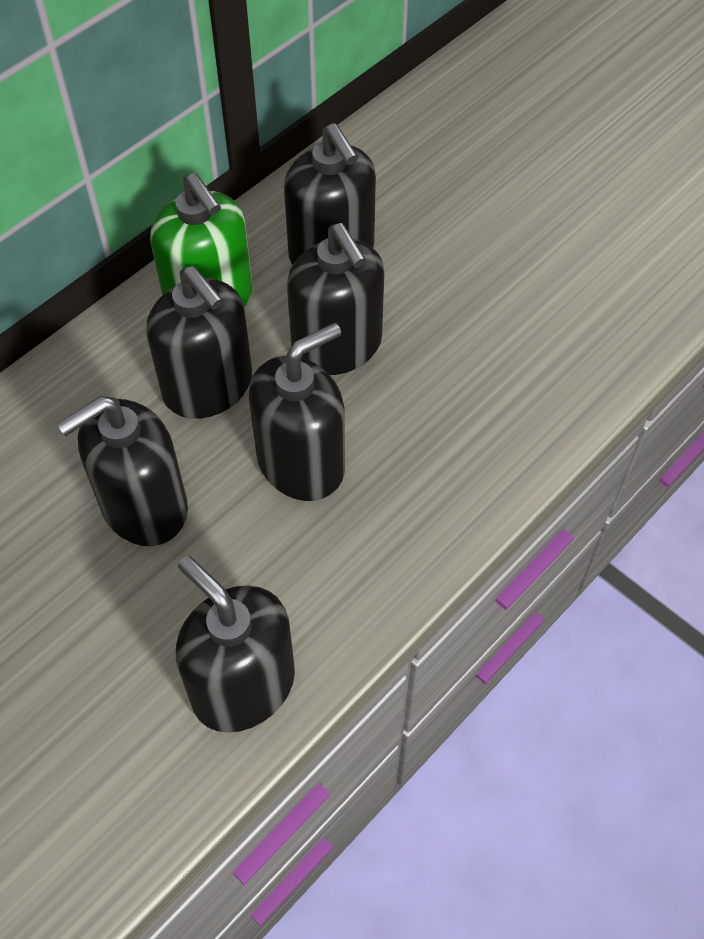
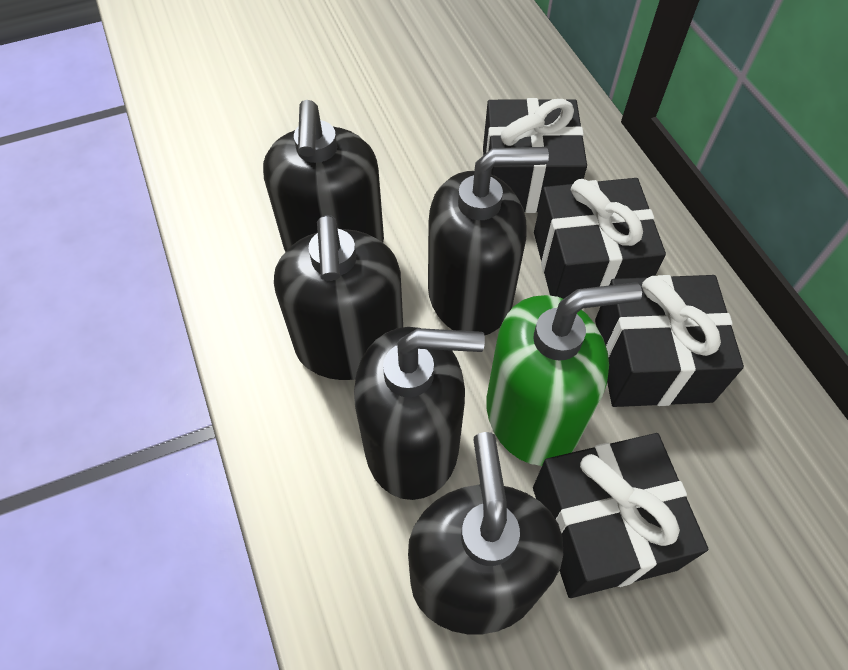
black gift: 0 -> 4
black soap dispenser: 6 -> 5

